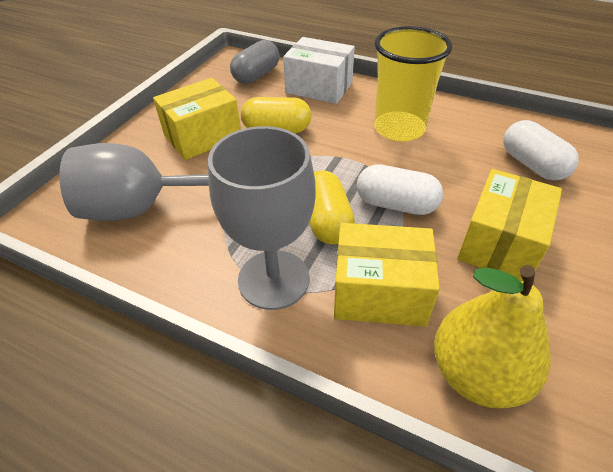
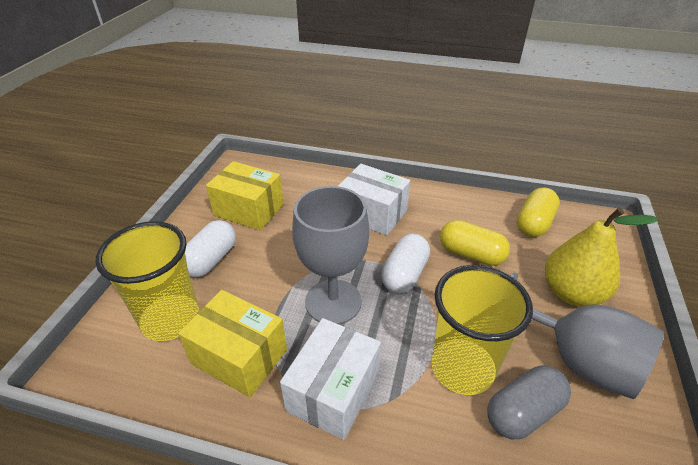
white box: 1 -> 2
yellow box: 3 -> 2
yellow cup: 1 -> 2

